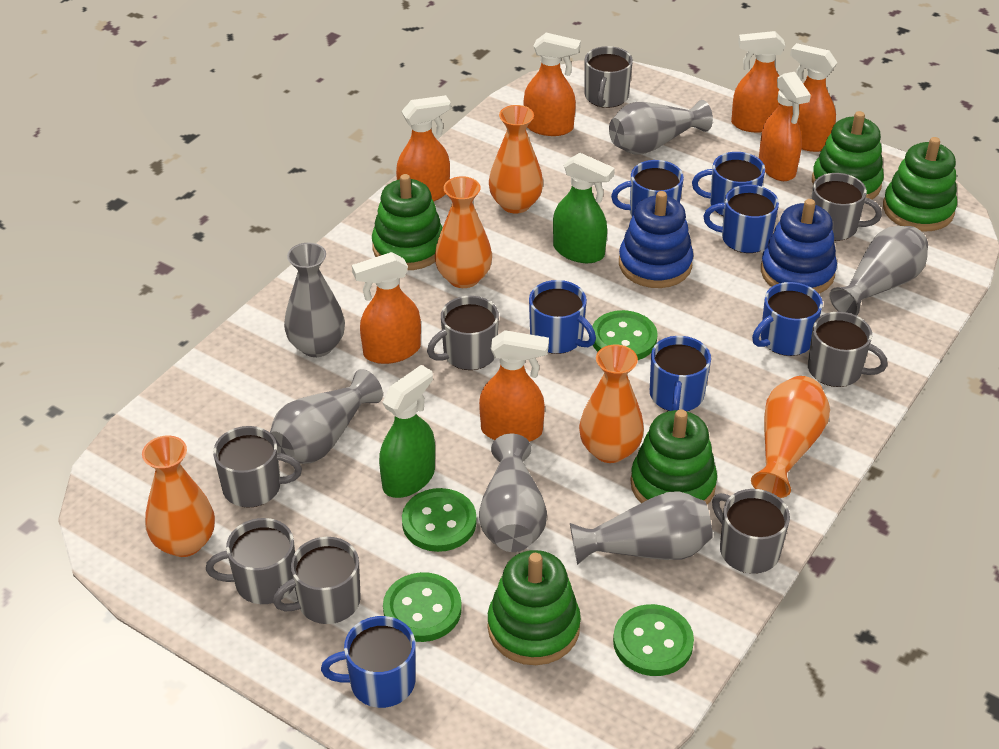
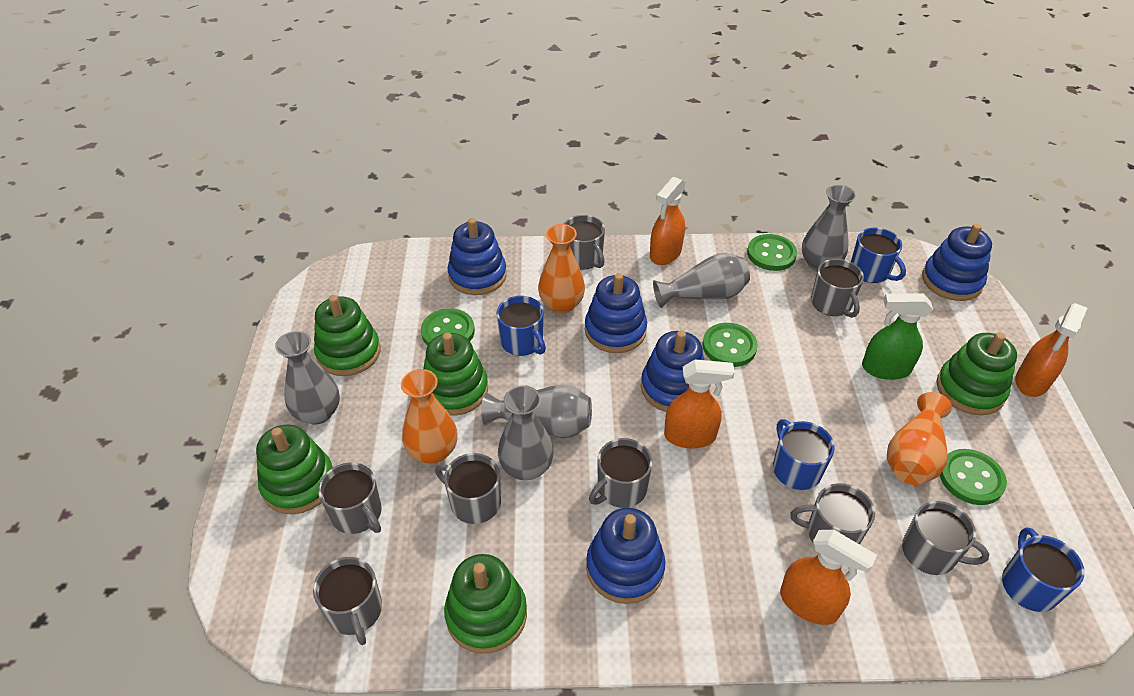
blue mug: 7 -> 4
blue stacking toy: 2 -> 5
green spray bottle: 2 -> 1
grey vase: 6 -> 5
orange spray bottle: 7 -> 4
orange vase: 5 -> 3

